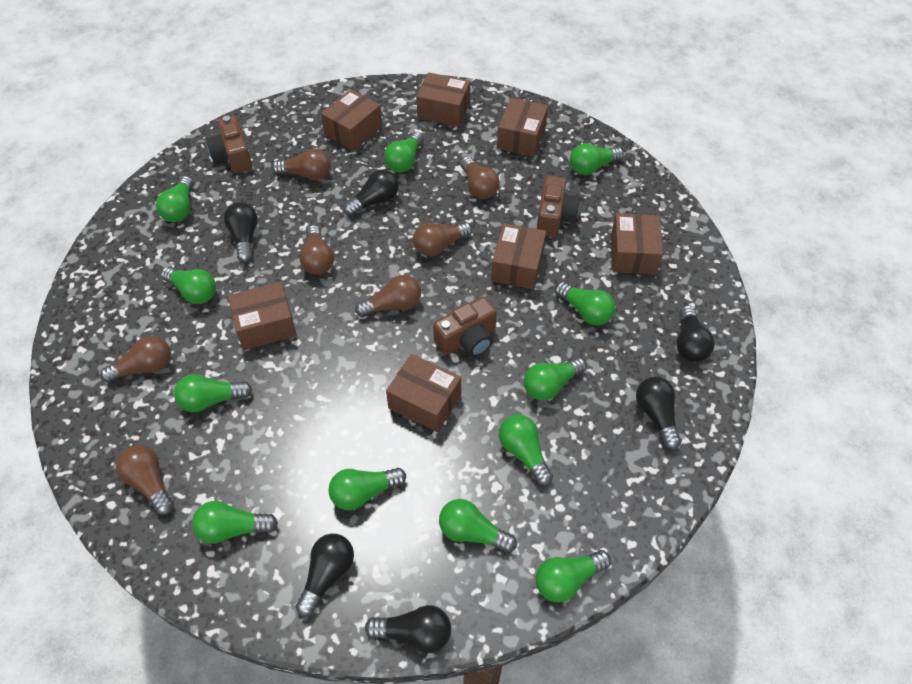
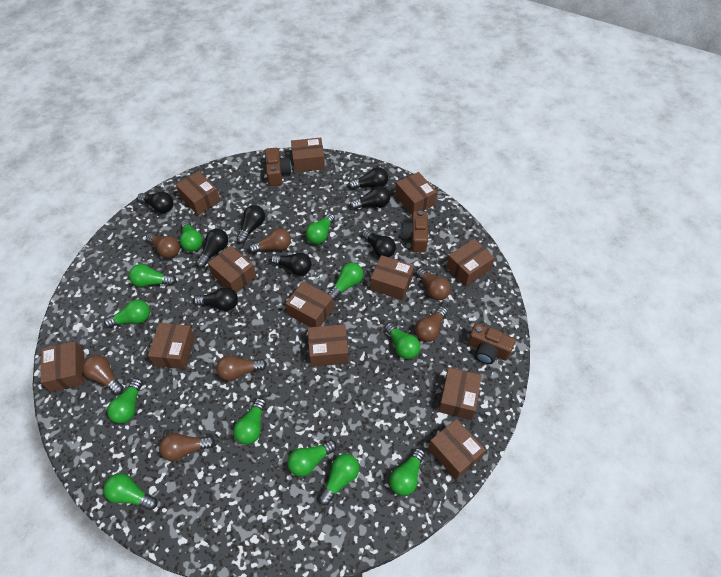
black light bulb: 6 -> 8
brown box: 7 -> 12

